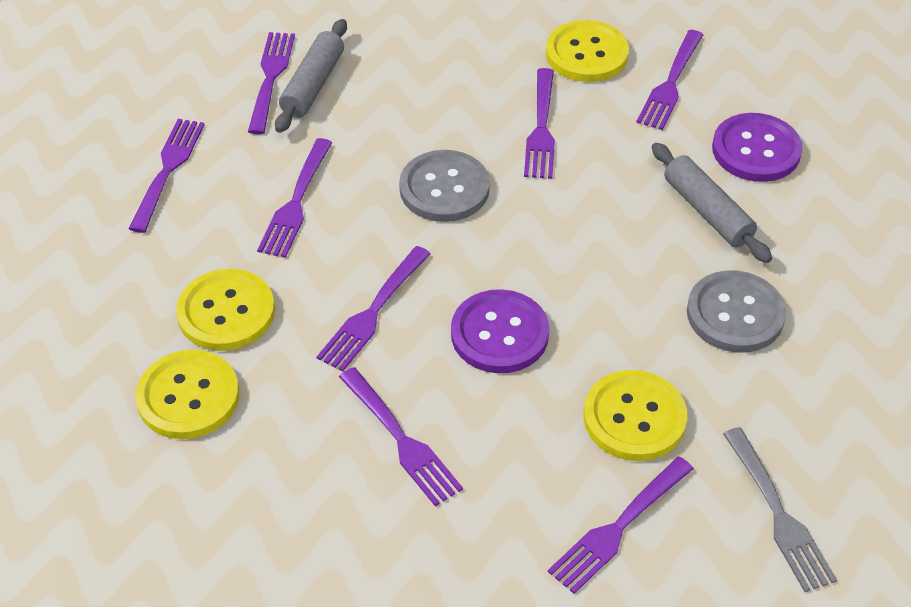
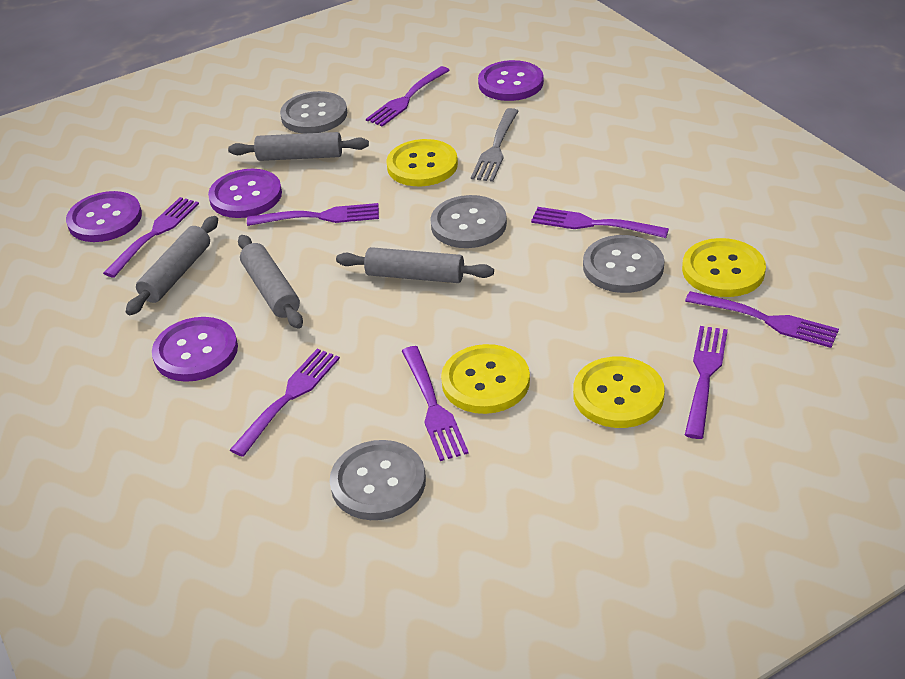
grey button: 2 -> 4
grey rolling pin: 2 -> 4
purple button: 2 -> 4

